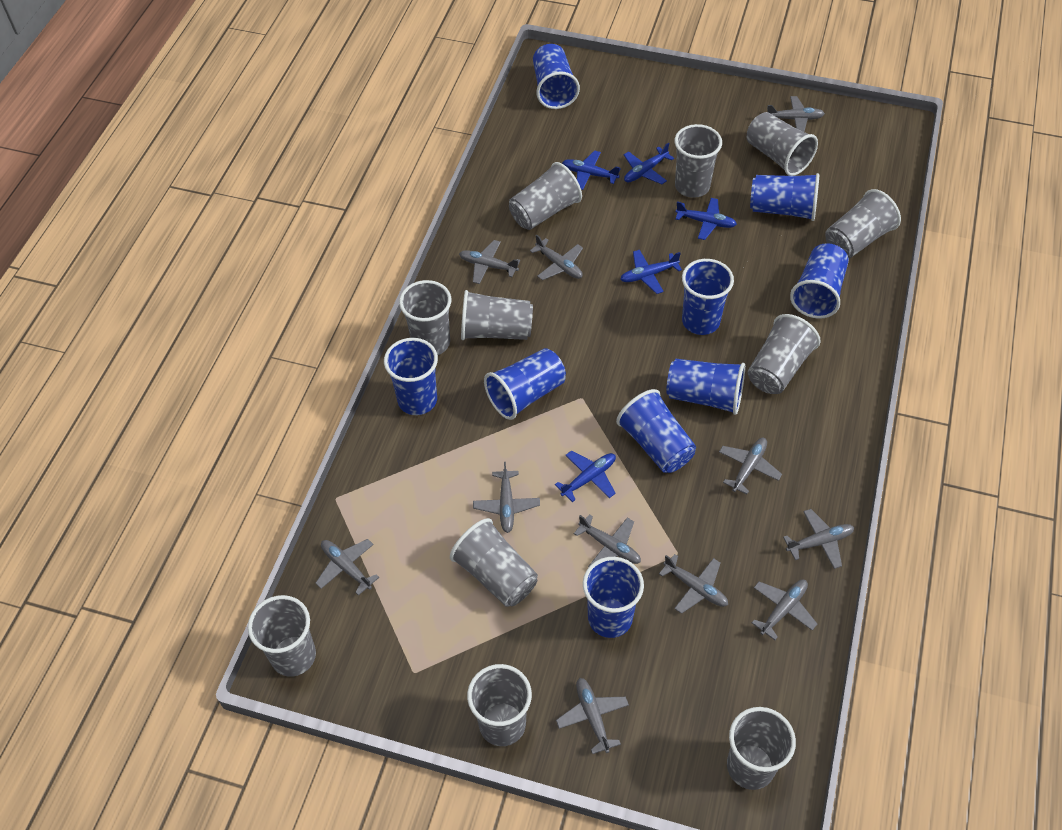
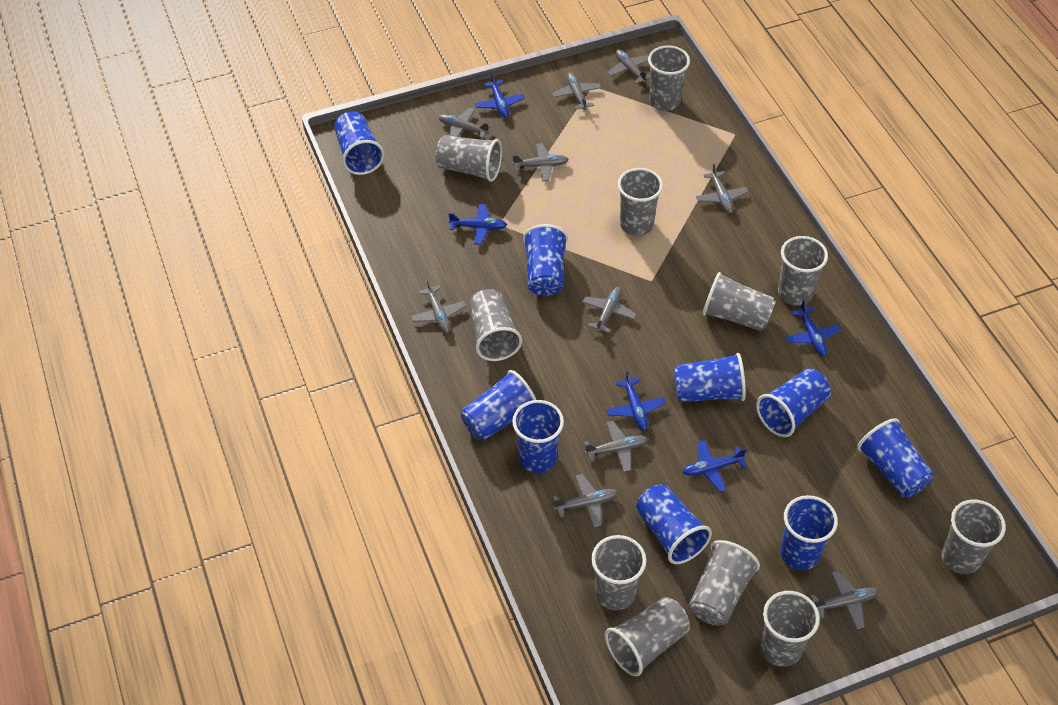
grey plane: 11 -> 10

